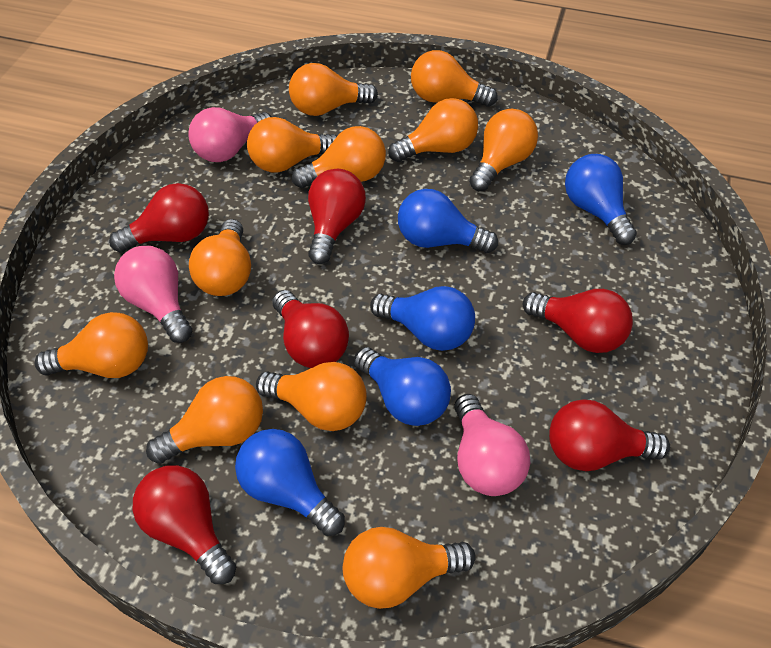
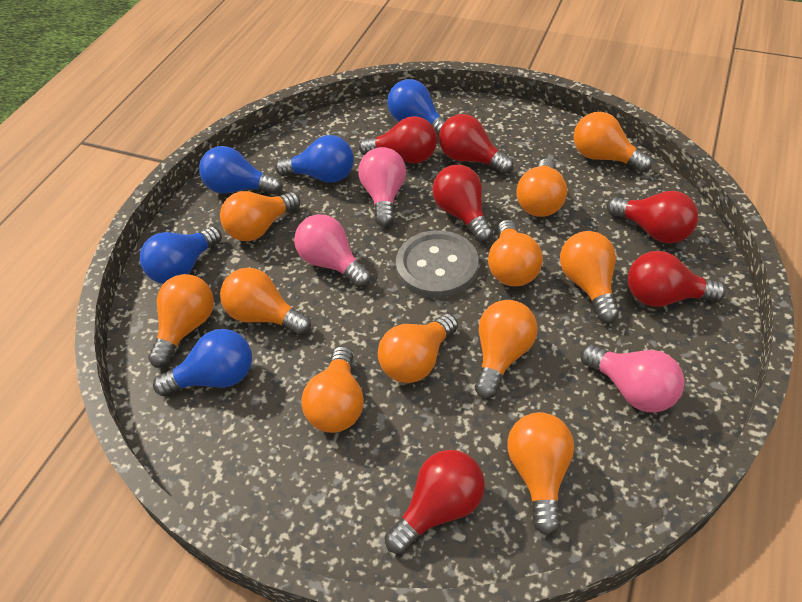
grey button: 0 -> 1

